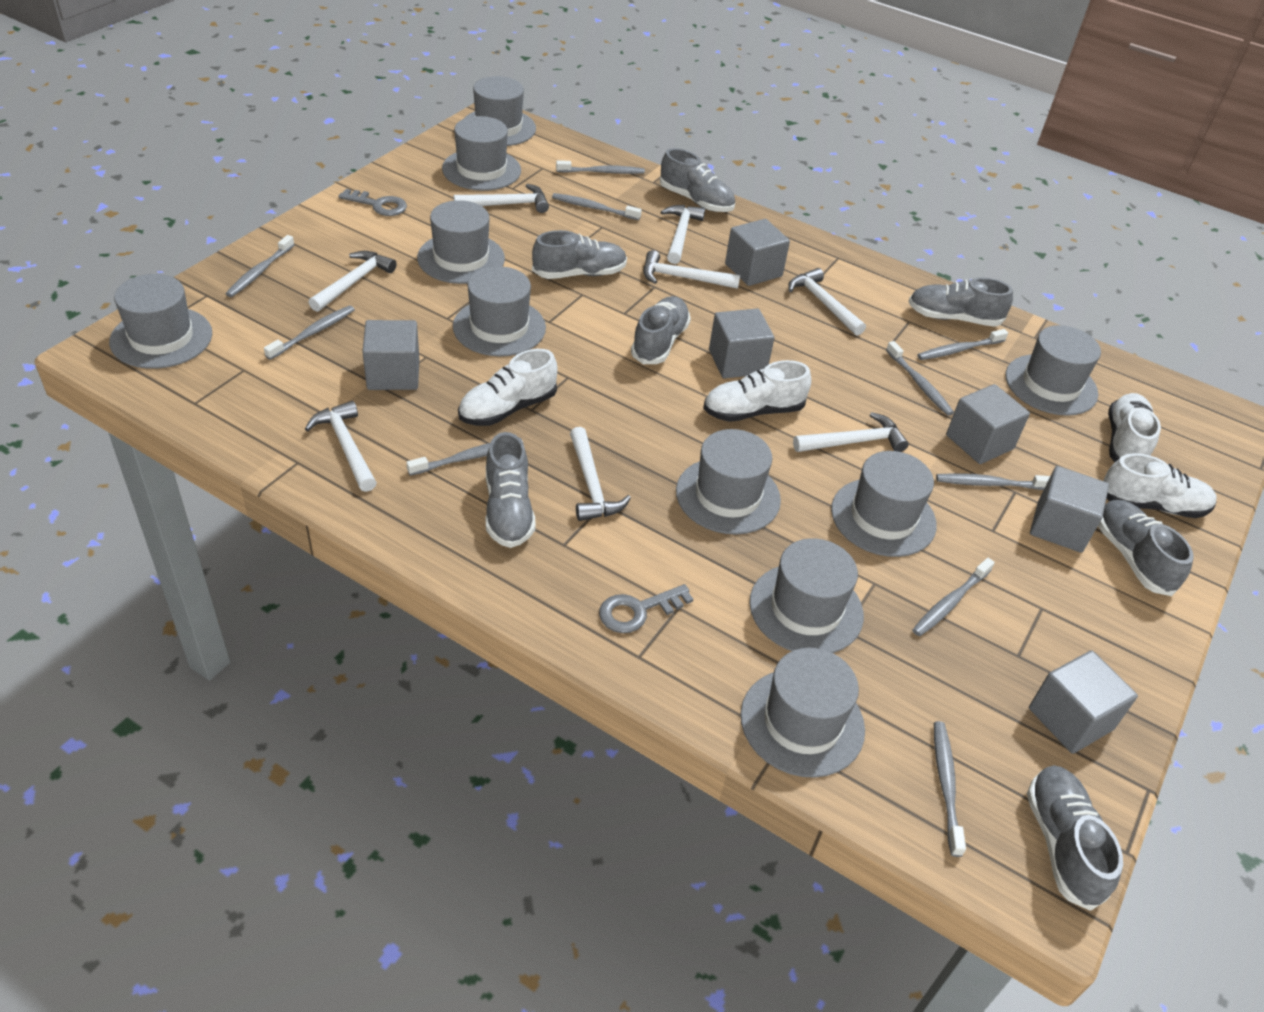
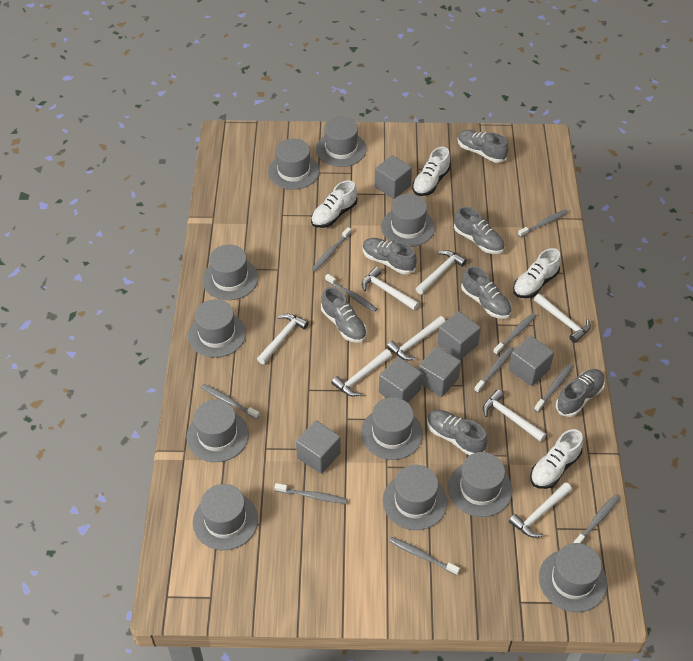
grey hat: 10 -> 11
grey key: 2 -> 0

